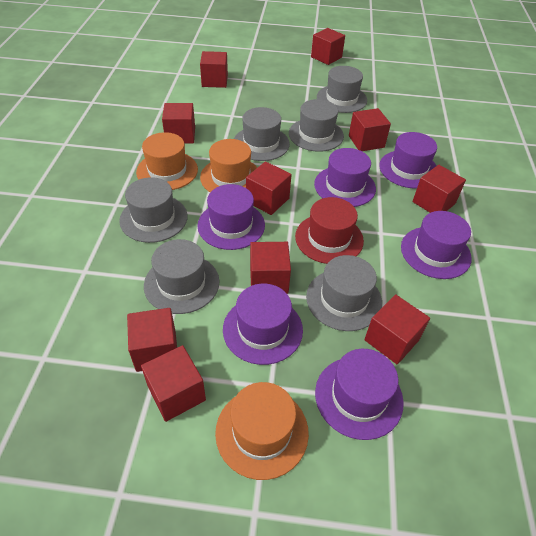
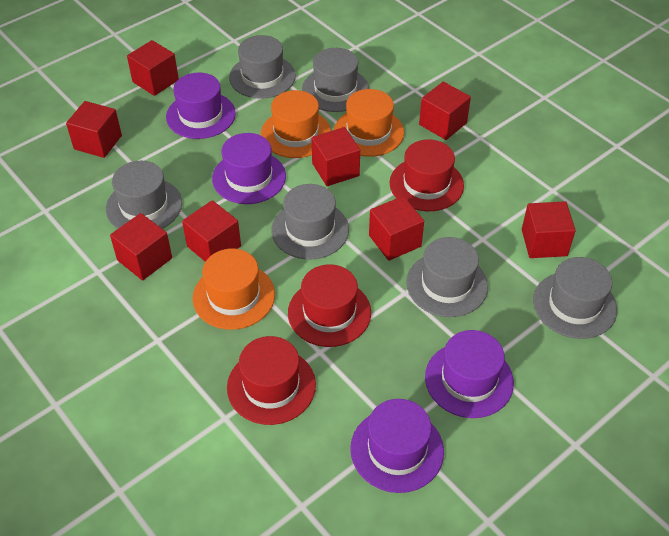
purple hat: 6 -> 4
red cube: 10 -> 8
red hat: 1 -> 3

